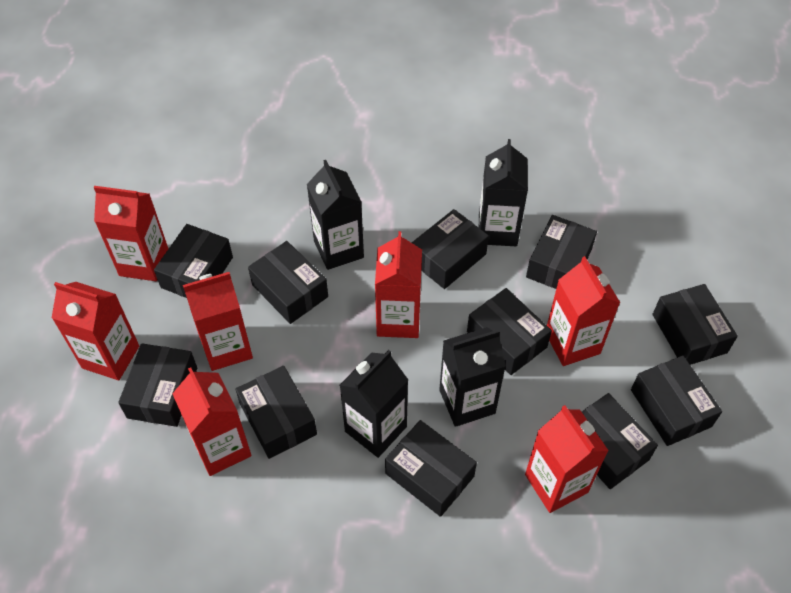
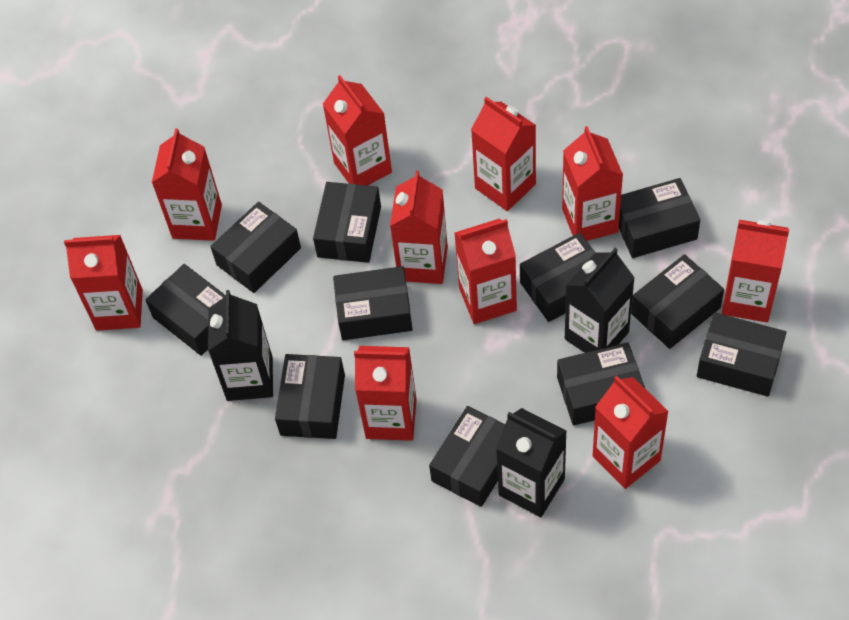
black carton: 4 -> 3
red carton: 7 -> 10

